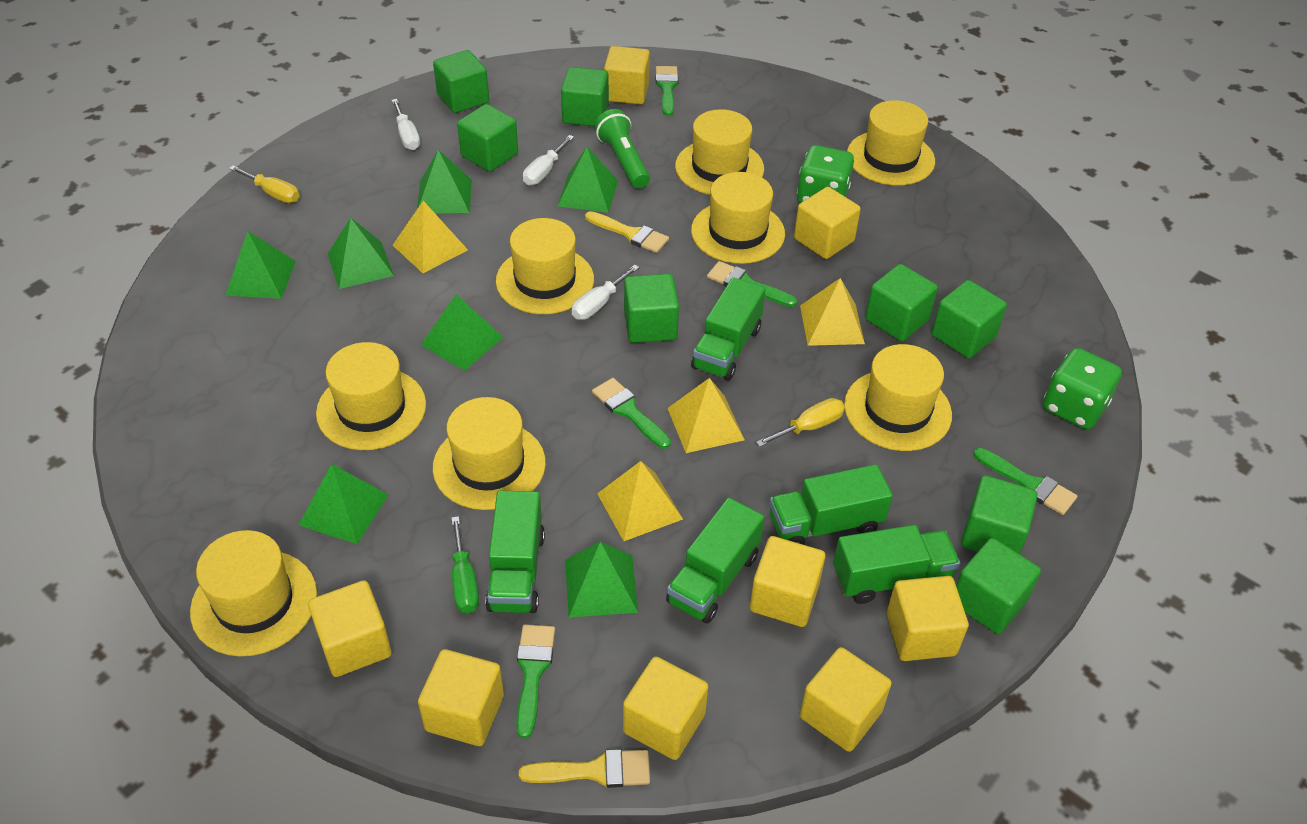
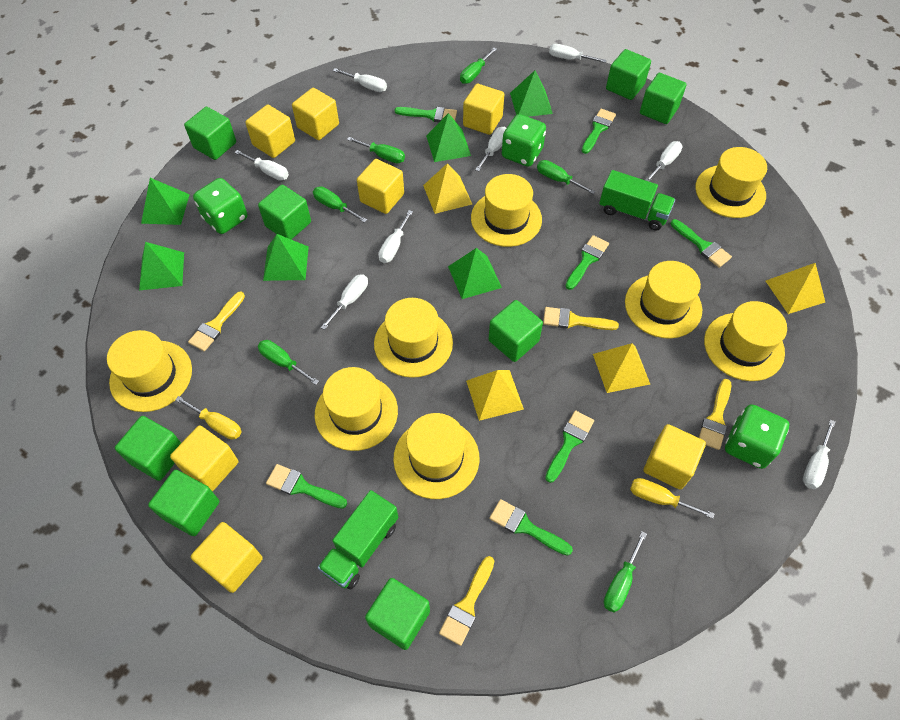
green brush: 5 -> 7
green dice: 2 -> 3
green flashlight: 1 -> 0
green pyramid: 7 -> 6
green screwdriver: 1 -> 6
green truck: 5 -> 2
white screwdriver: 3 -> 8
yellow brush: 2 -> 4
yellow cube: 8 -> 7

